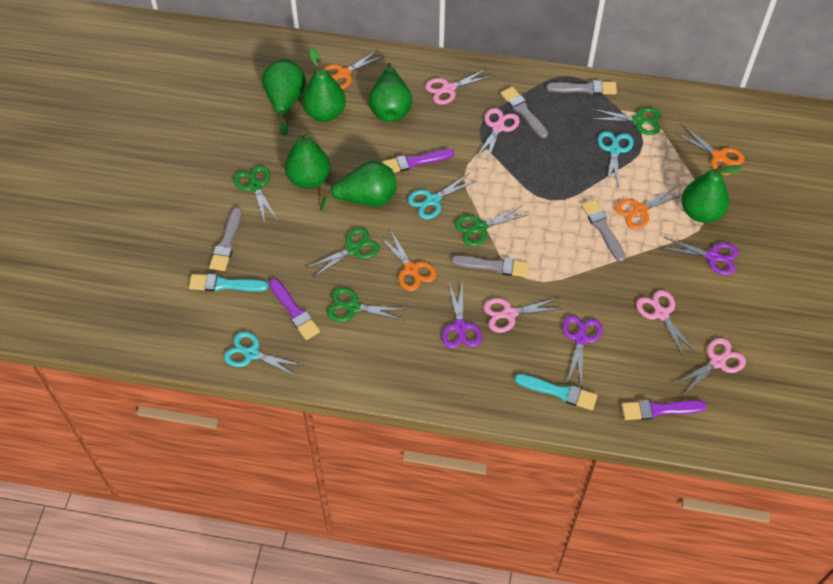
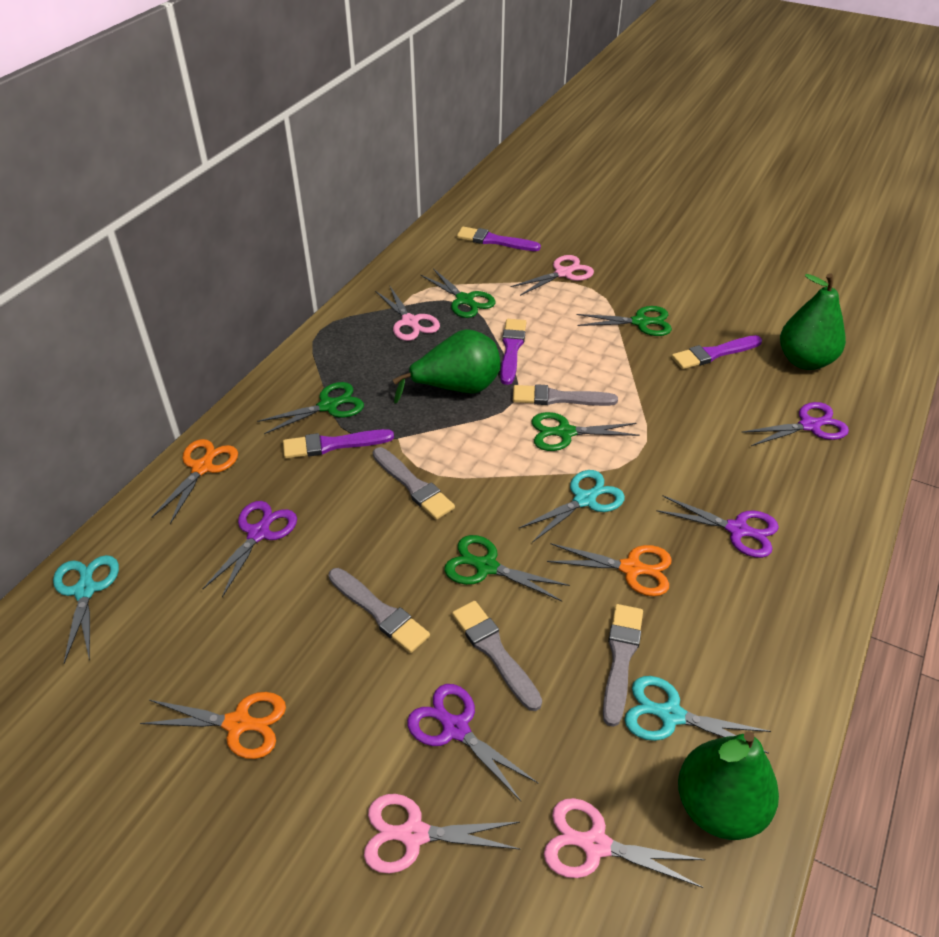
green pear: 6 -> 3
orange scissors: 4 -> 3
pink scissors: 5 -> 4
purple brush: 3 -> 4
purple scissors: 3 -> 4
turquoise brush: 2 -> 0

